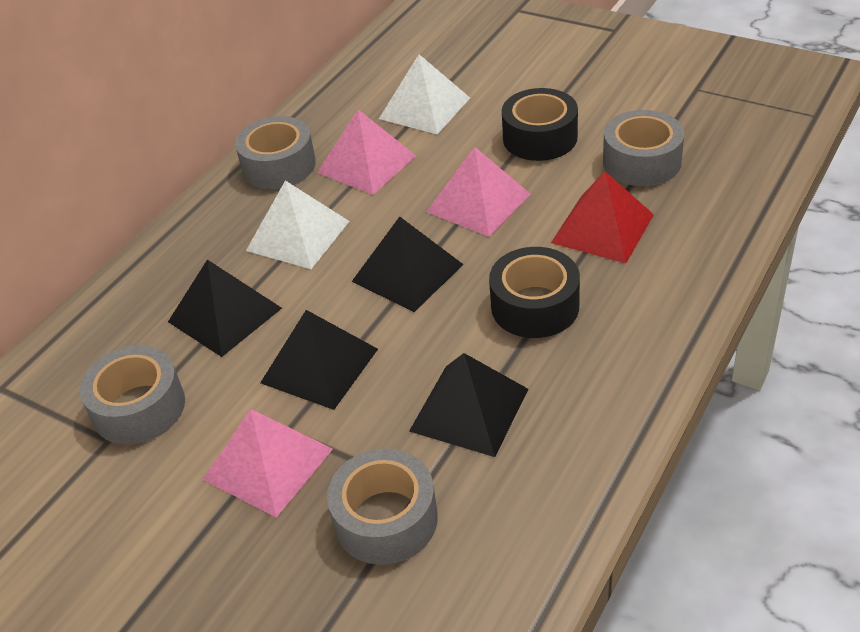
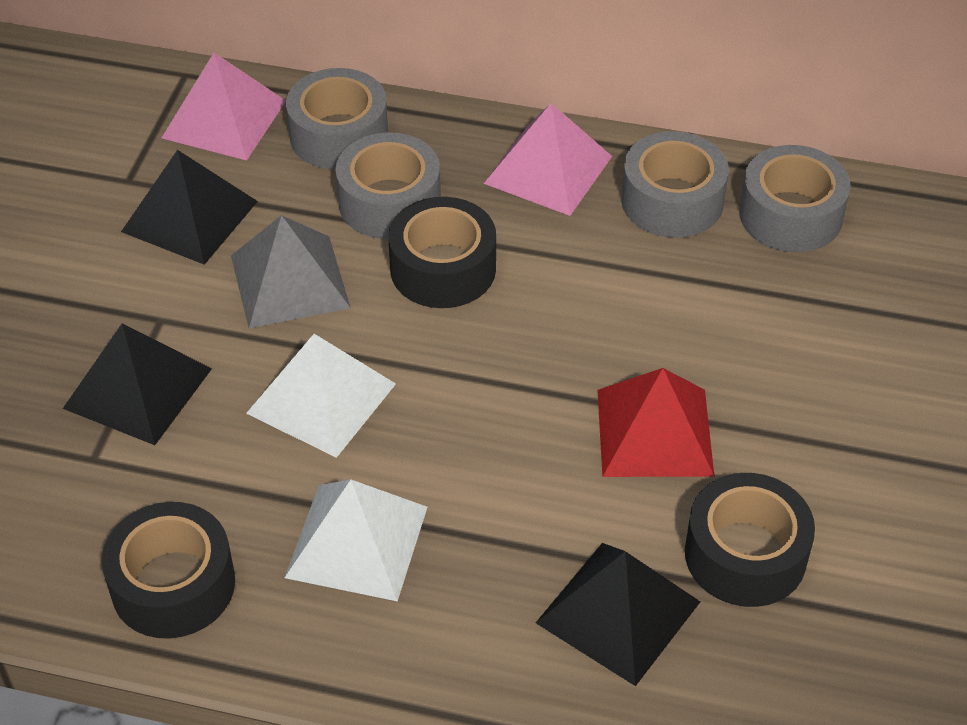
black pyramid: 4 -> 3
black tape: 2 -> 3
grey pyramid: 0 -> 1
pink pyramid: 3 -> 2

